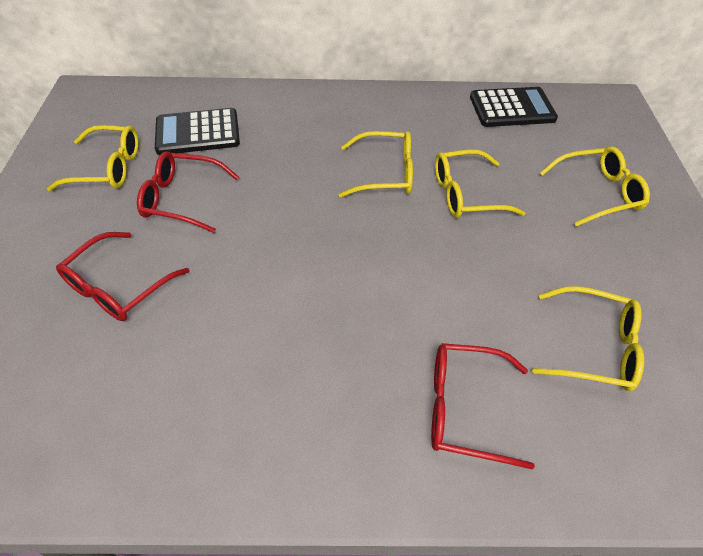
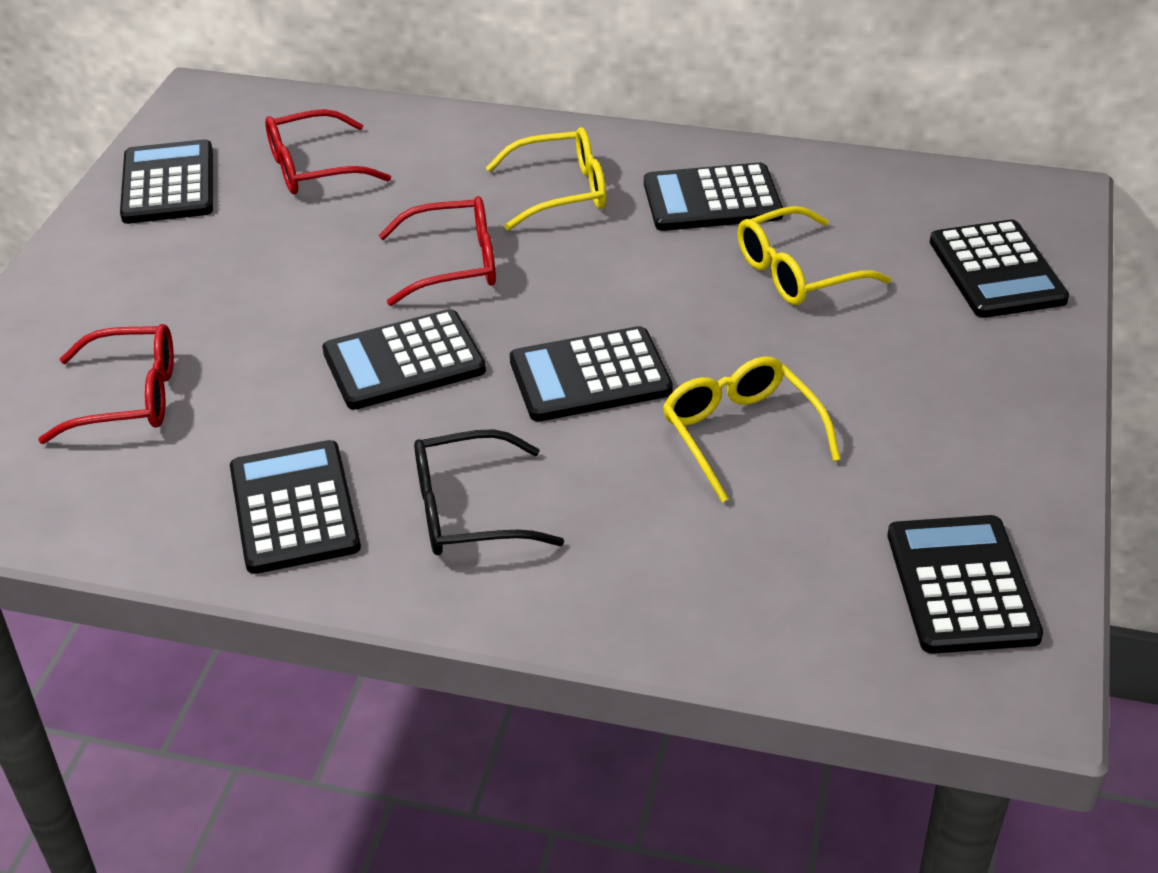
black calculator: 2 -> 7
black glasses: 0 -> 1
yellow glasses: 5 -> 3

